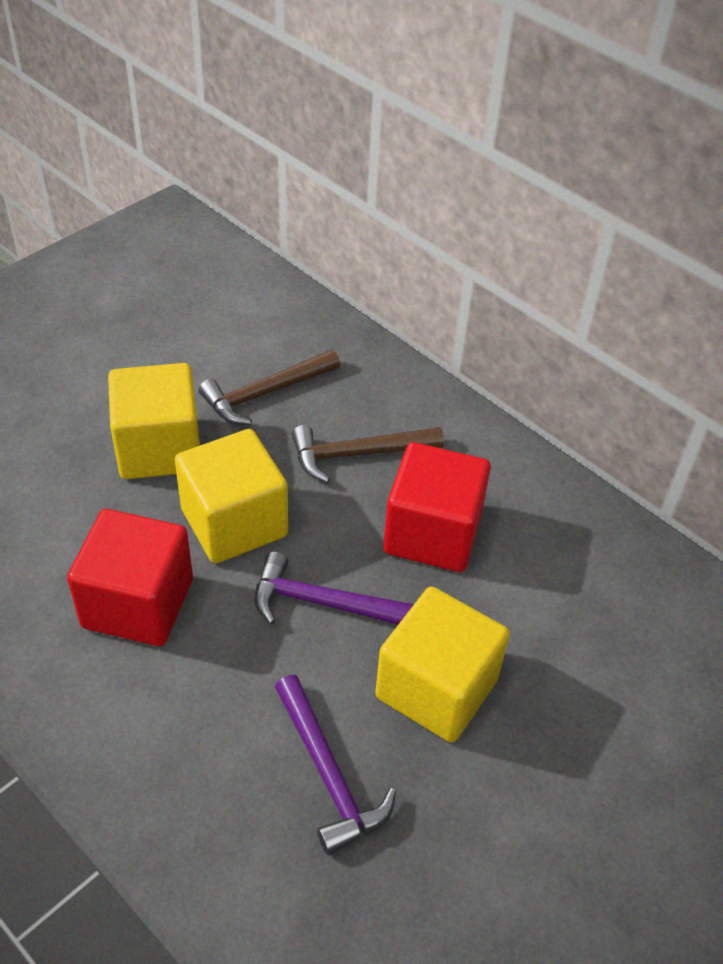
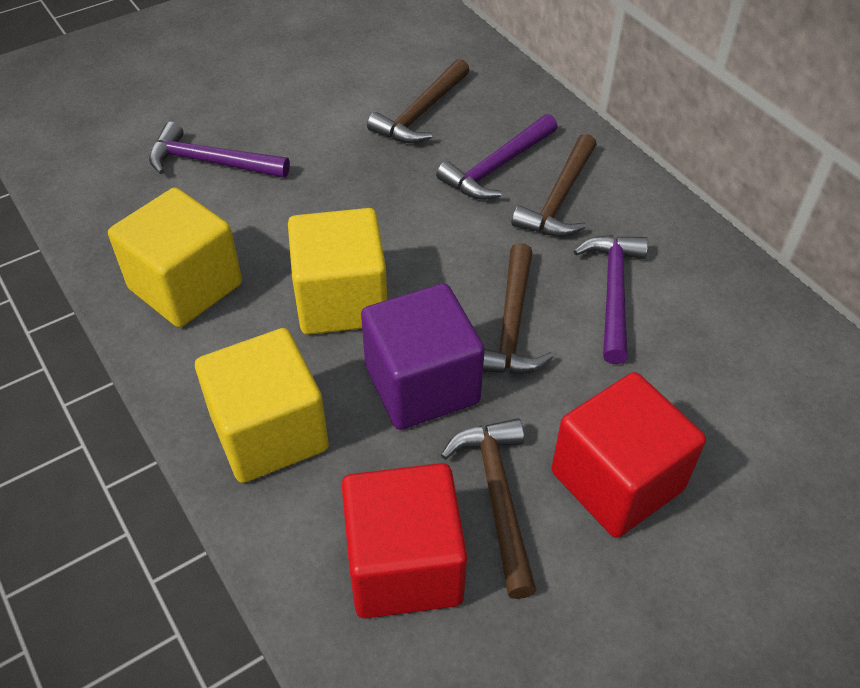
brown hammer: 2 -> 4
purple cube: 0 -> 1
purple hammer: 2 -> 3

